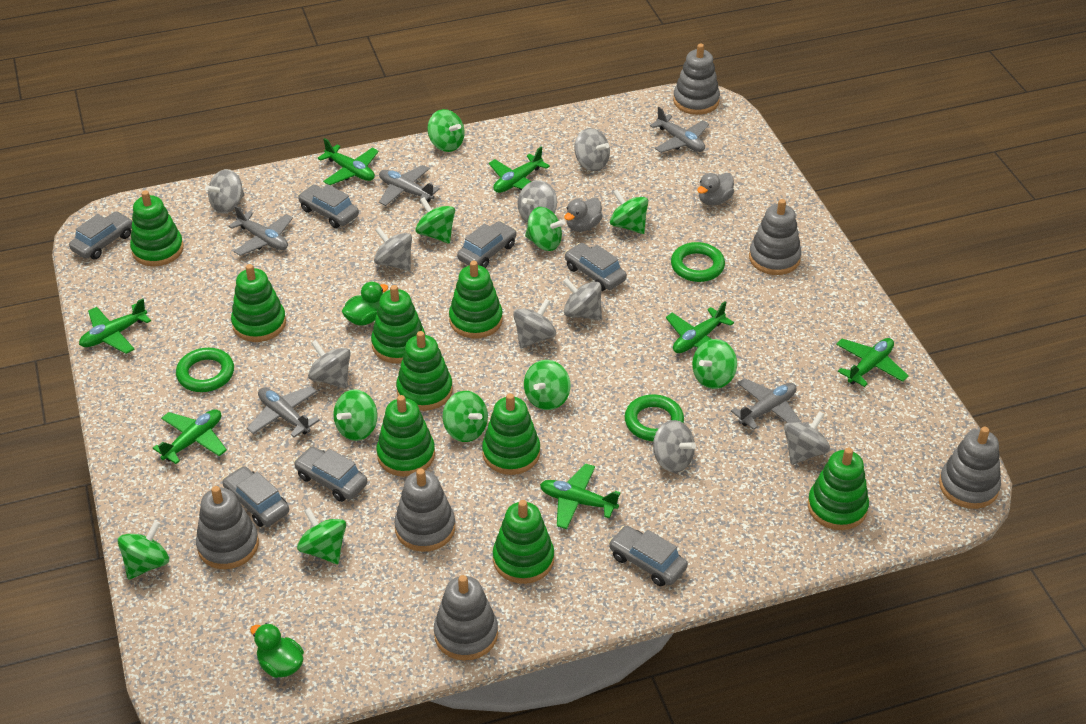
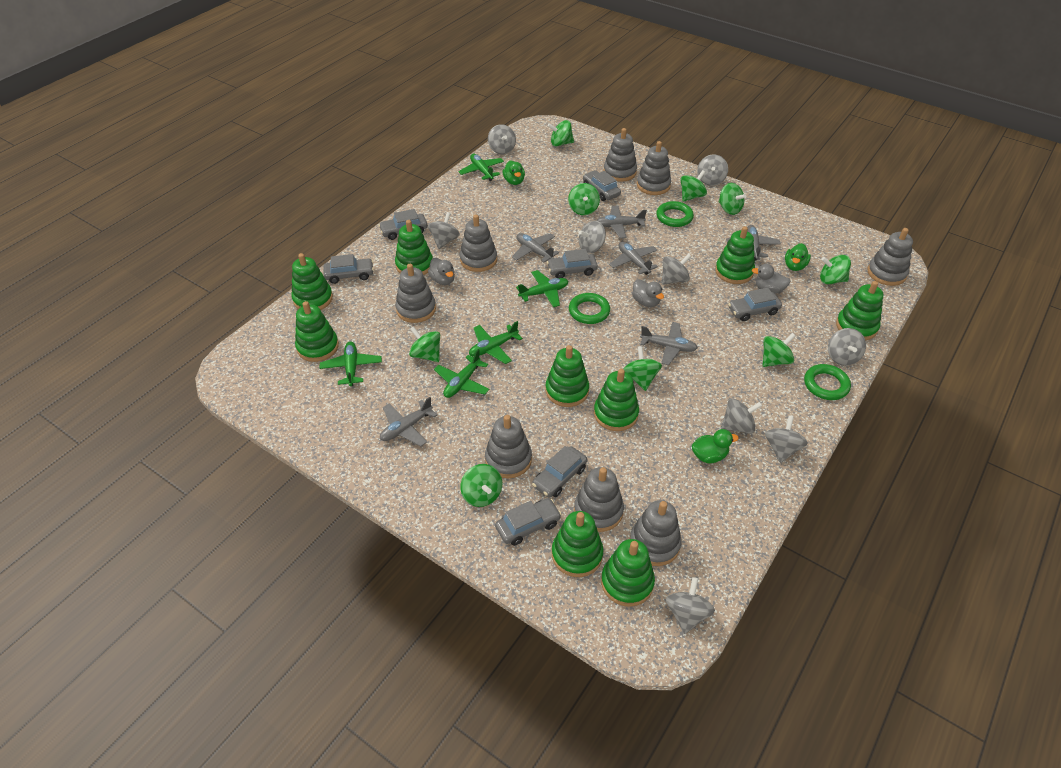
green duck: 2 -> 3
green plane: 7 -> 5
green spinning top: 10 -> 9
grey duck: 2 -> 3
grey plane: 5 -> 6
grey stacking toy: 6 -> 8

